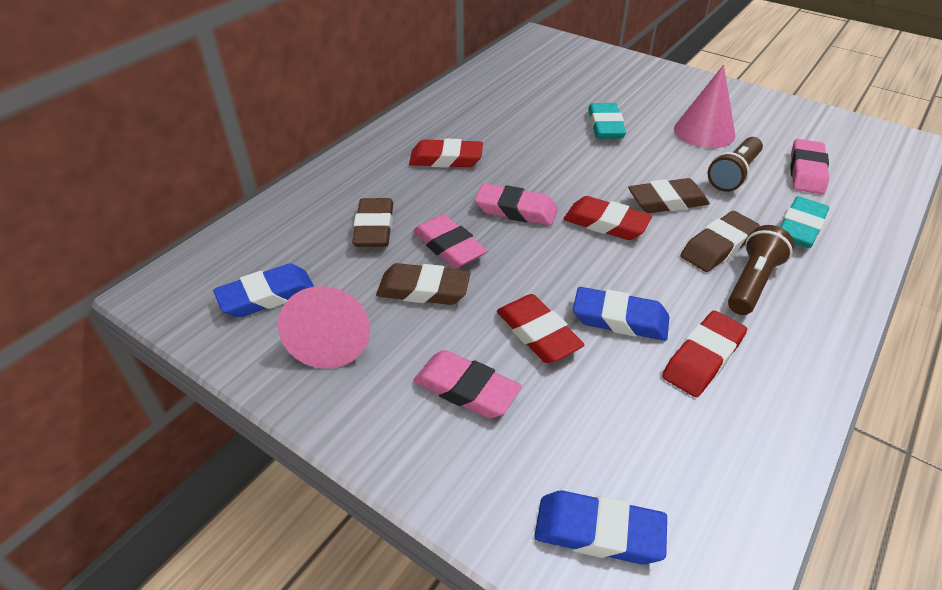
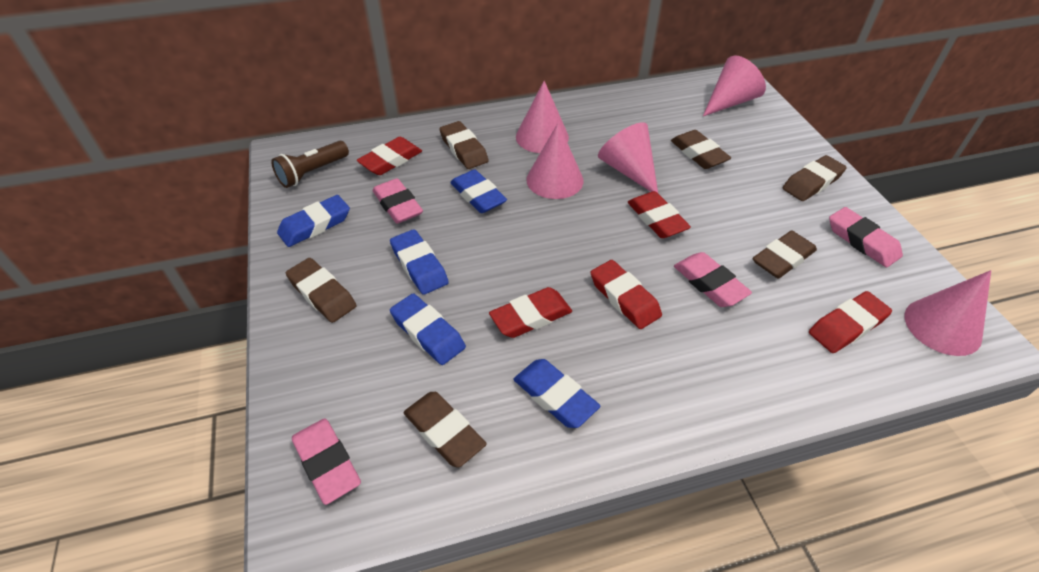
blue eraser: 3 -> 5
brown eraser: 4 -> 6
brown flashlight: 2 -> 1
pink cone: 2 -> 5
red eraser: 4 -> 5
turquoise eraser: 2 -> 0

